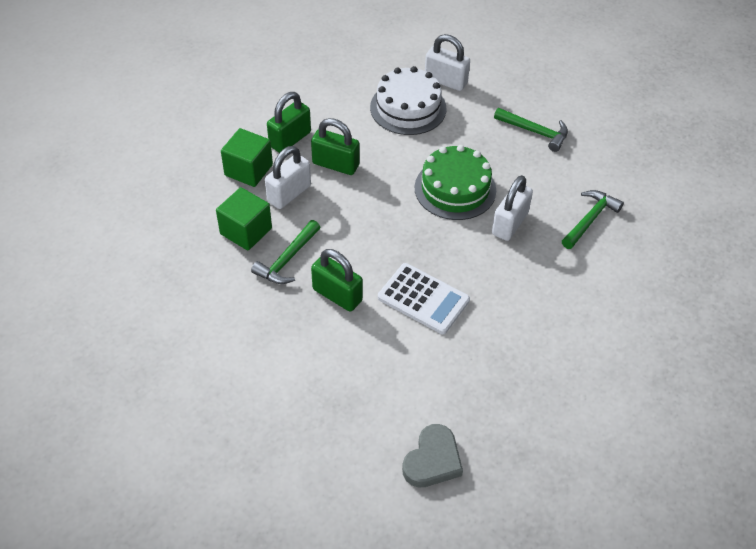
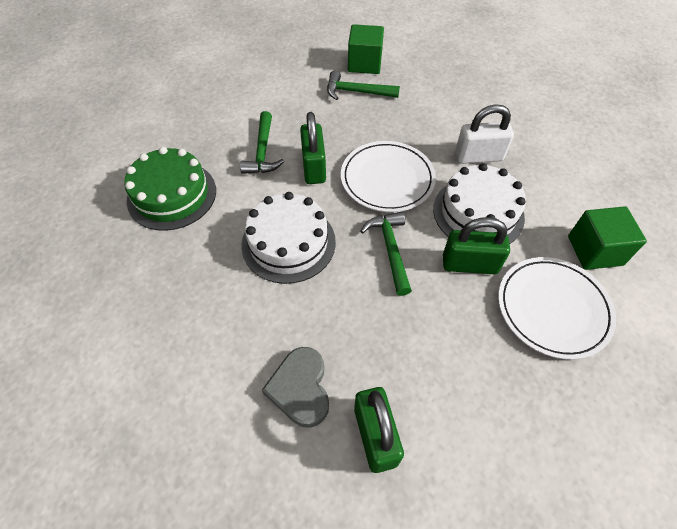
white cake: 1 -> 2
white calculator: 1 -> 0
white padlock: 3 -> 1
white plate: 0 -> 2

